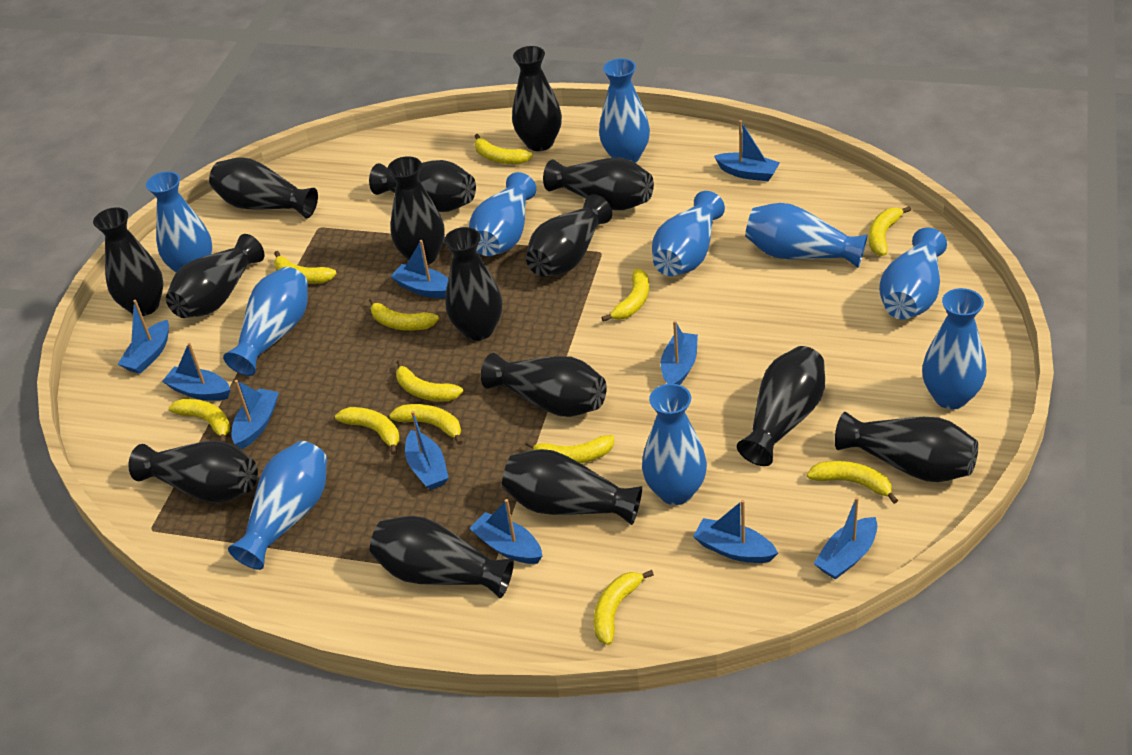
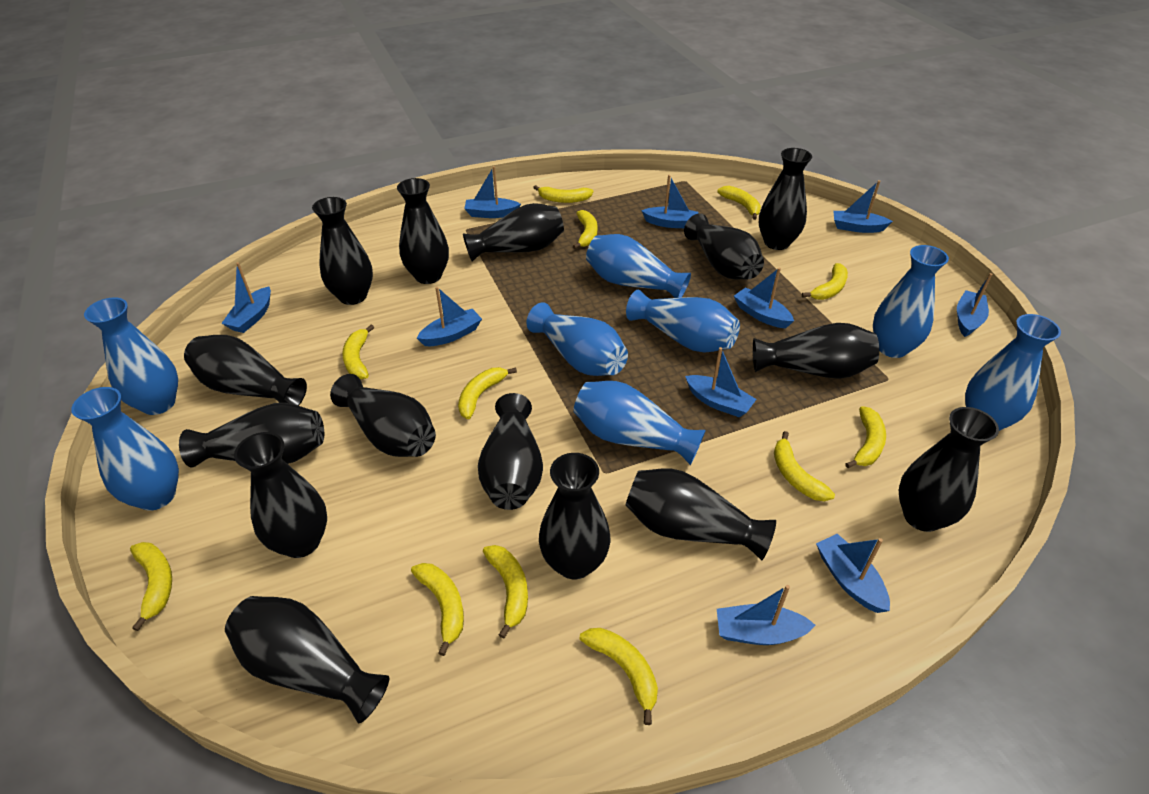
blue vase: 10 -> 8

